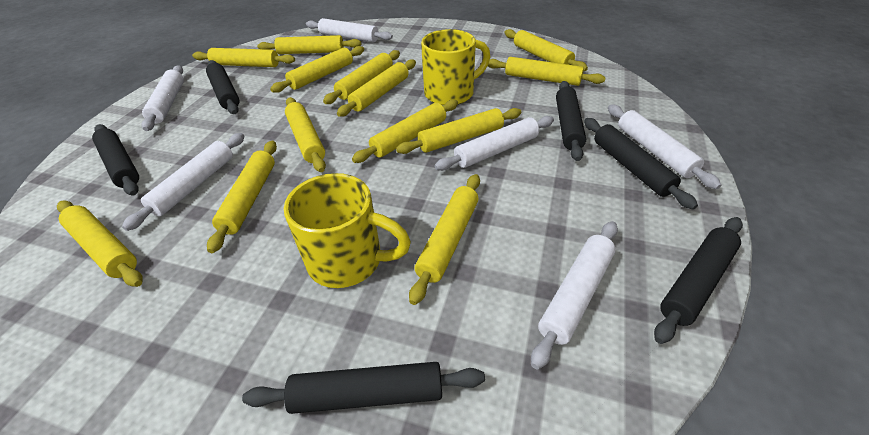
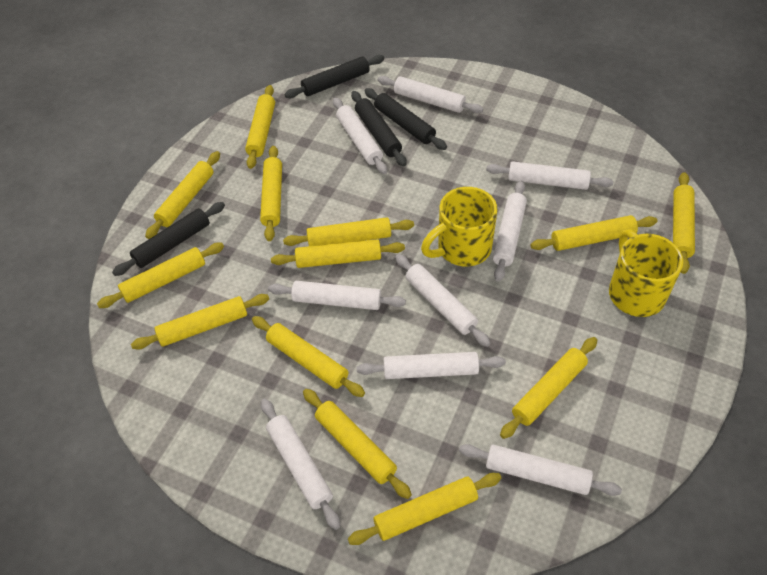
black rolling pin: 6 -> 4
white rolling pin: 6 -> 9

